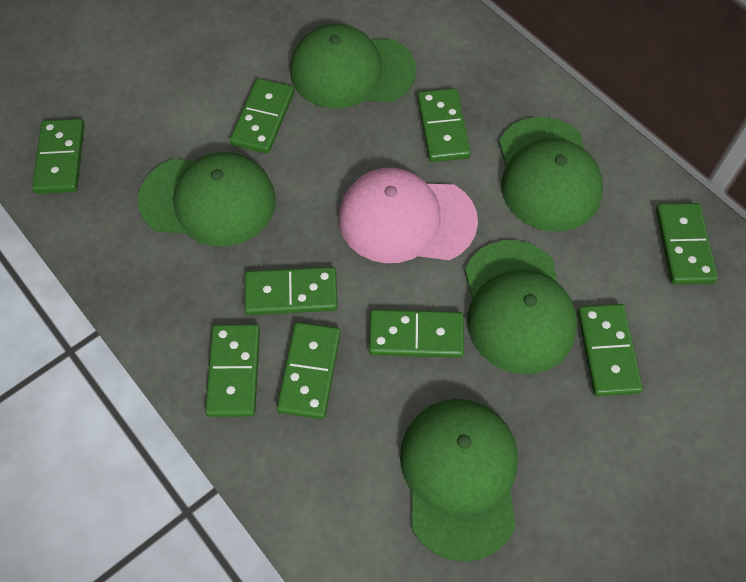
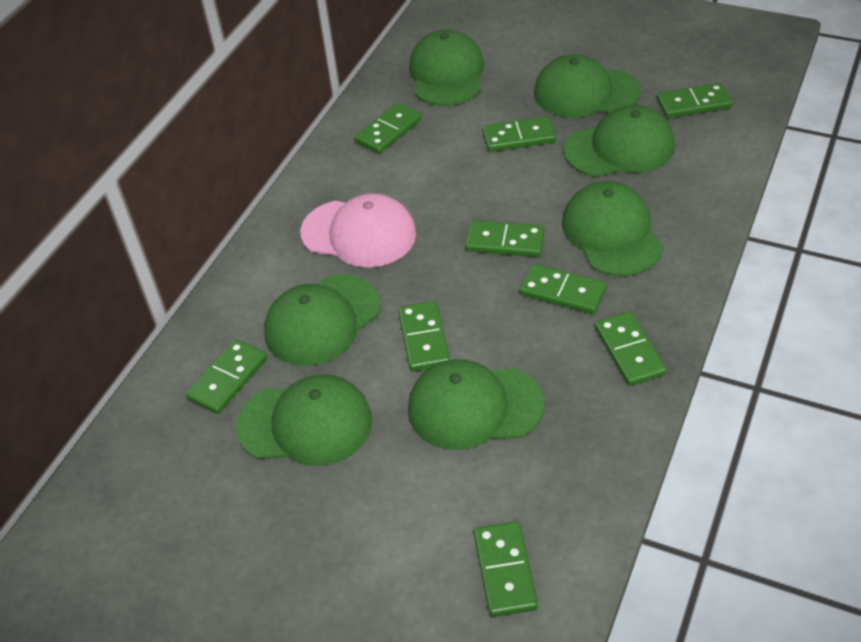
green cap: 5 -> 7

